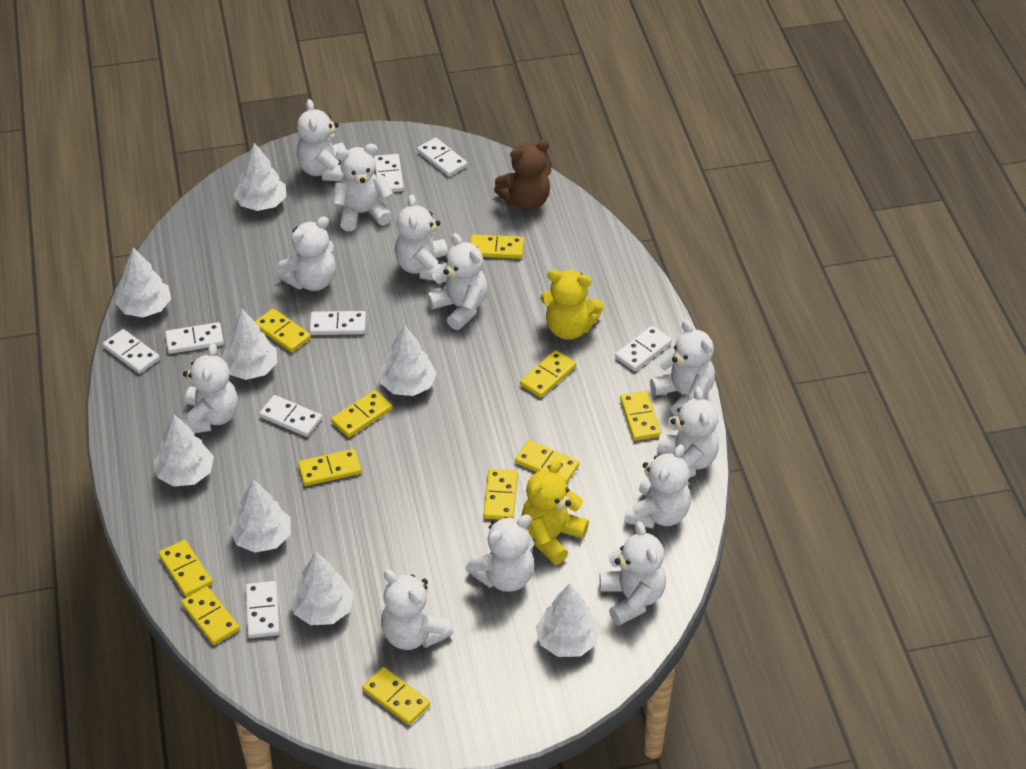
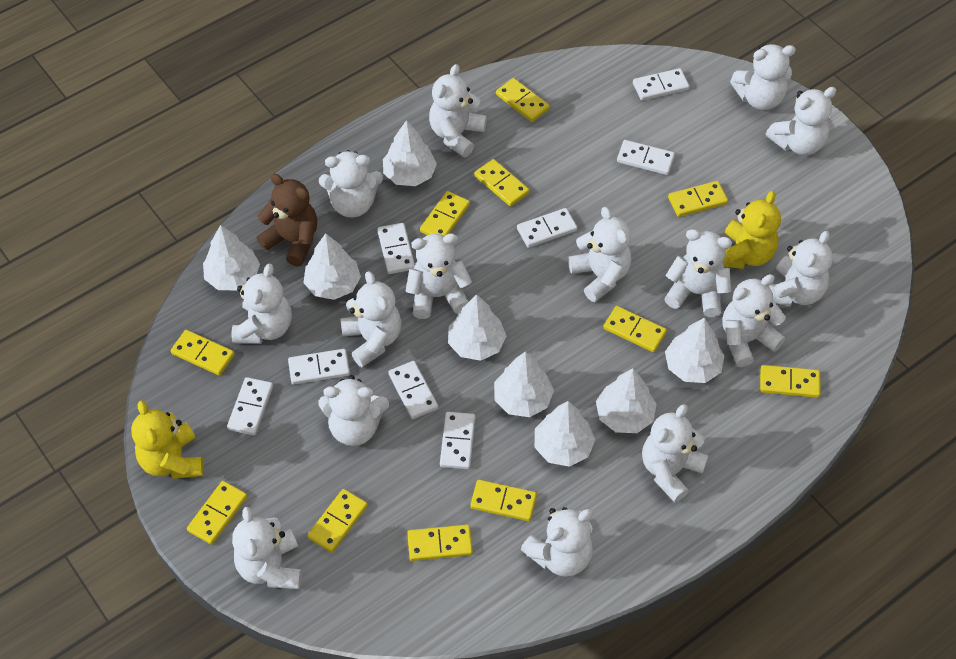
white teddy bear: 12 -> 15

